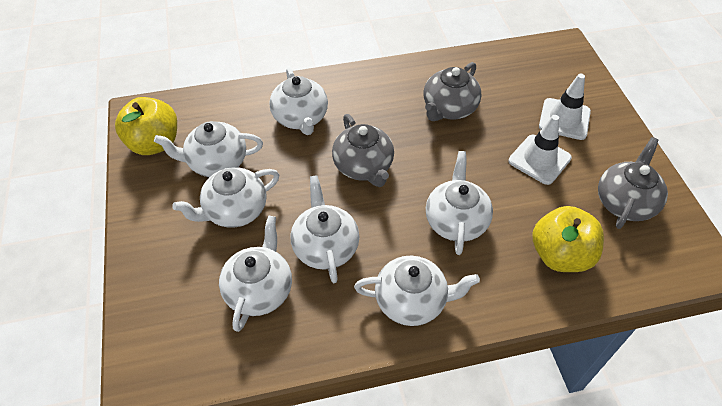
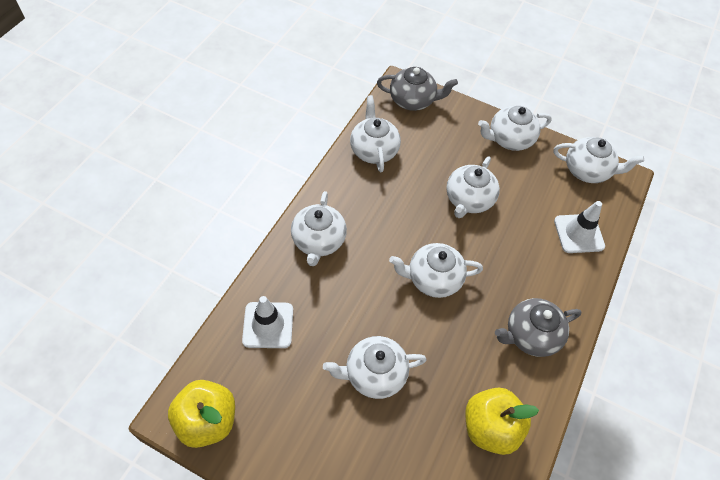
grey teapot: 3 -> 2

